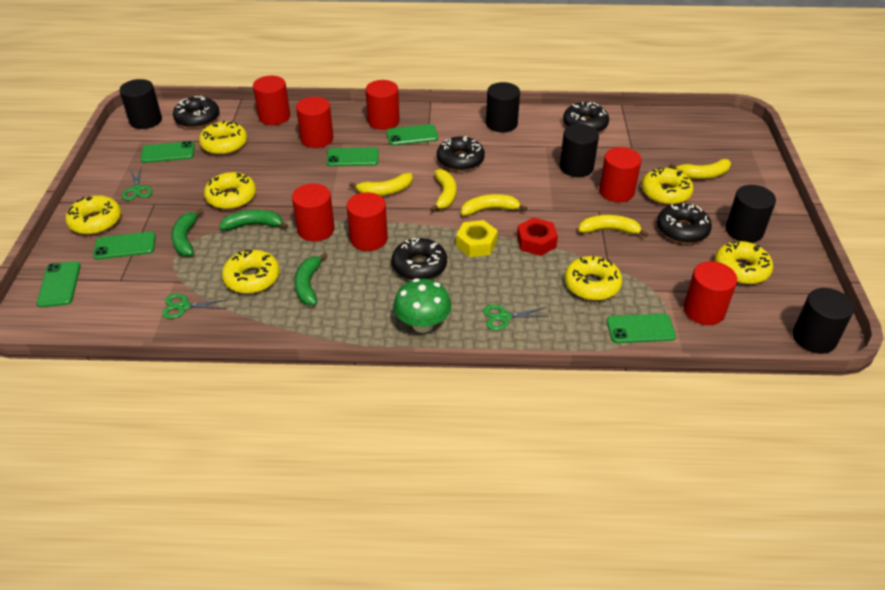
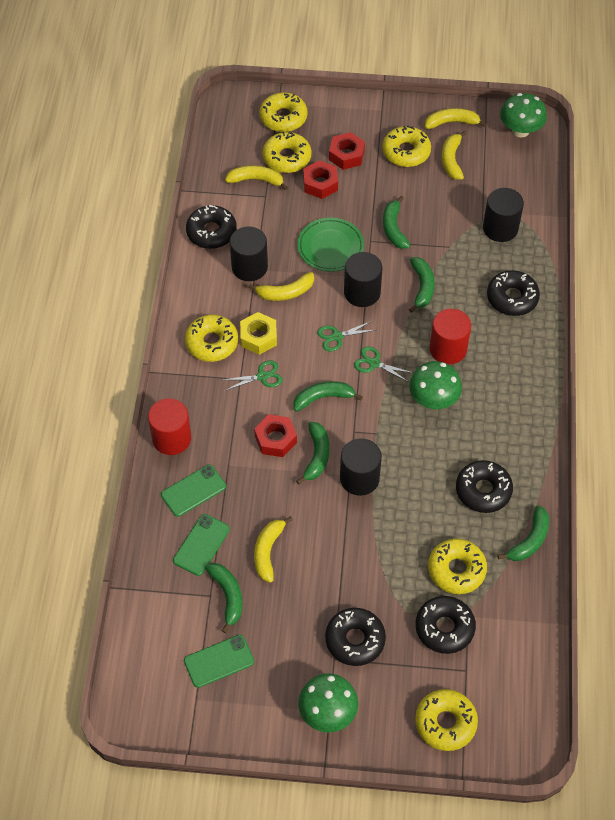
black cylinder: 5 -> 4
green banana: 3 -> 6
green mushroom: 1 -> 3
green phone: 6 -> 3
green plate: 0 -> 1
red cylinder: 7 -> 2
red nut: 1 -> 3
yellow donut: 7 -> 6

